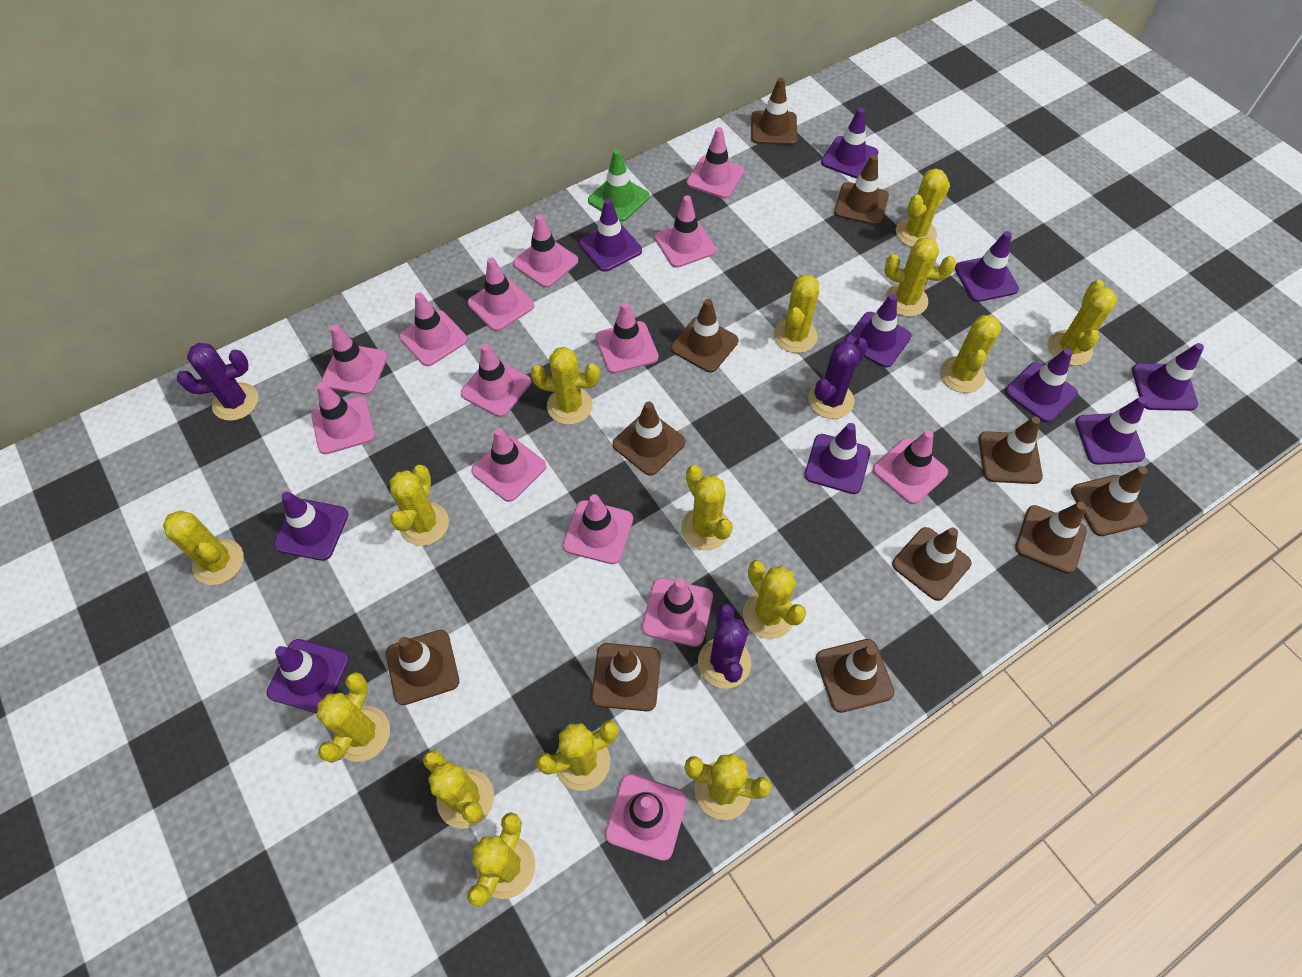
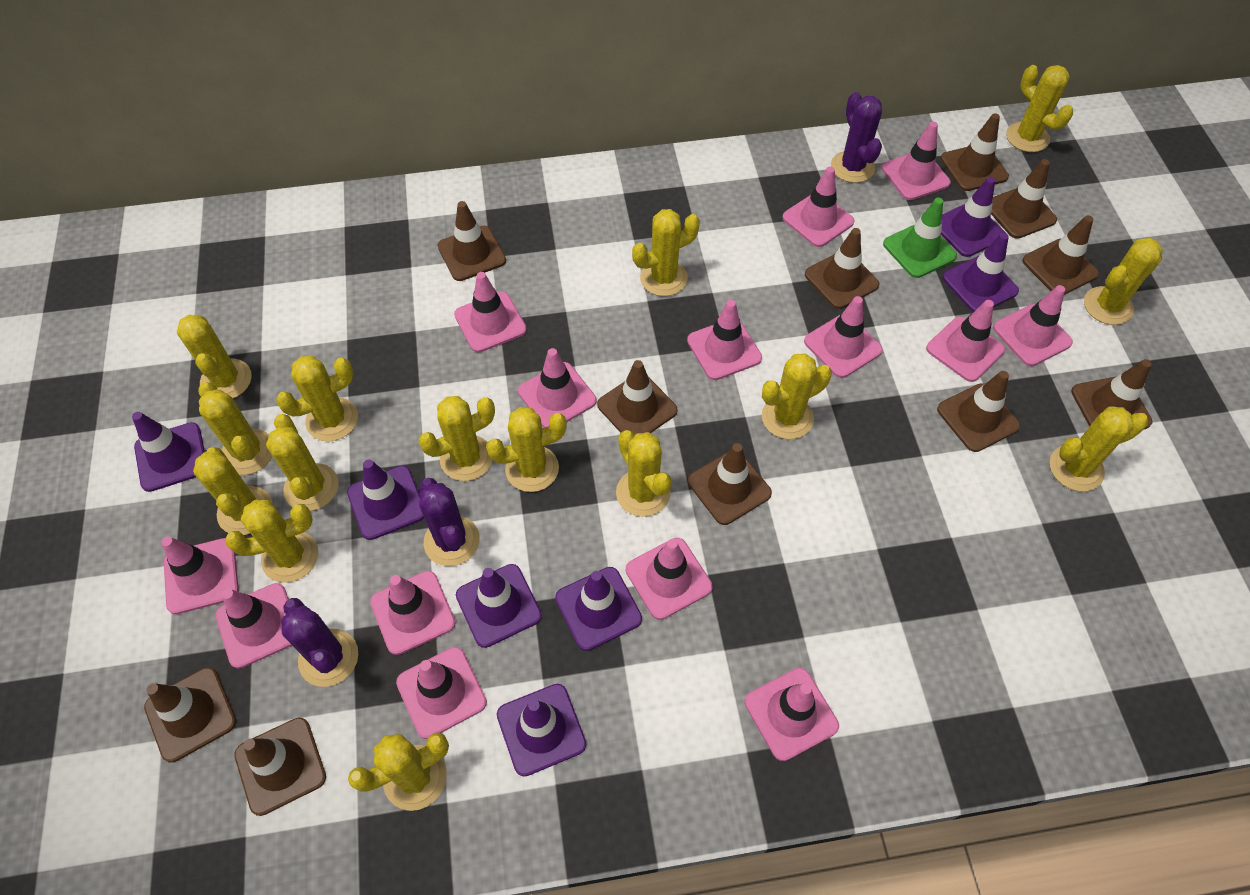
purple traffic cone: 10 -> 7

